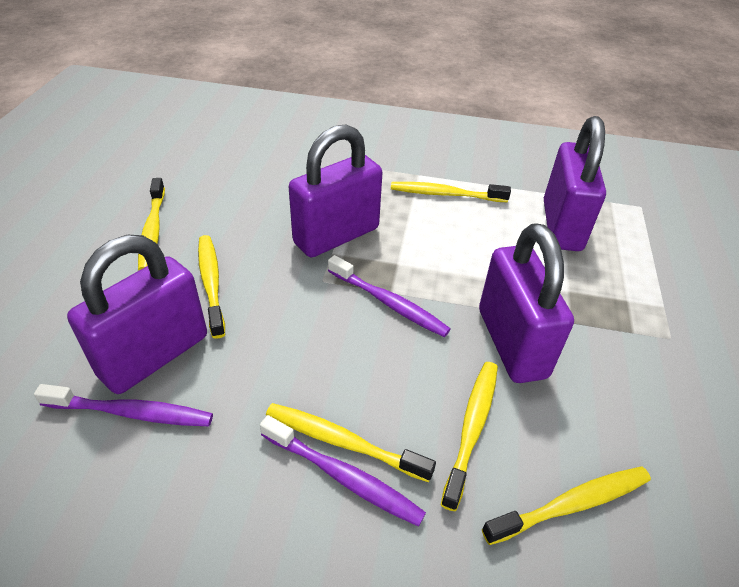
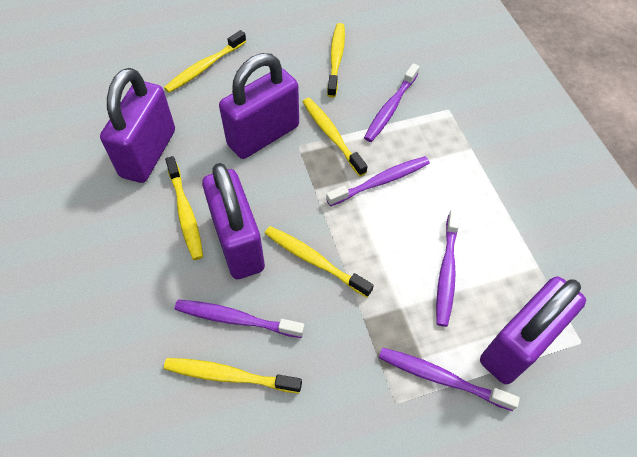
purple toothbrush: 3 -> 5

